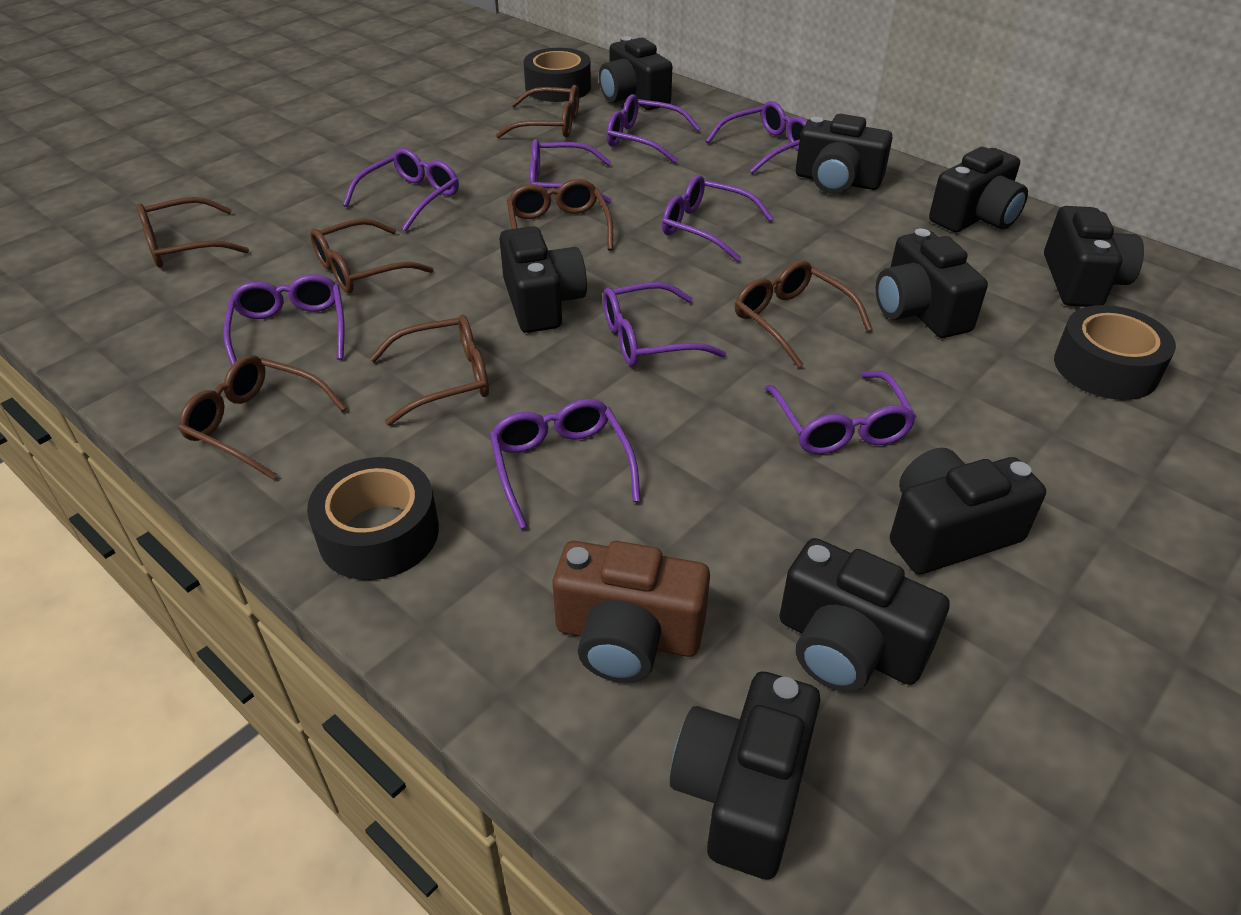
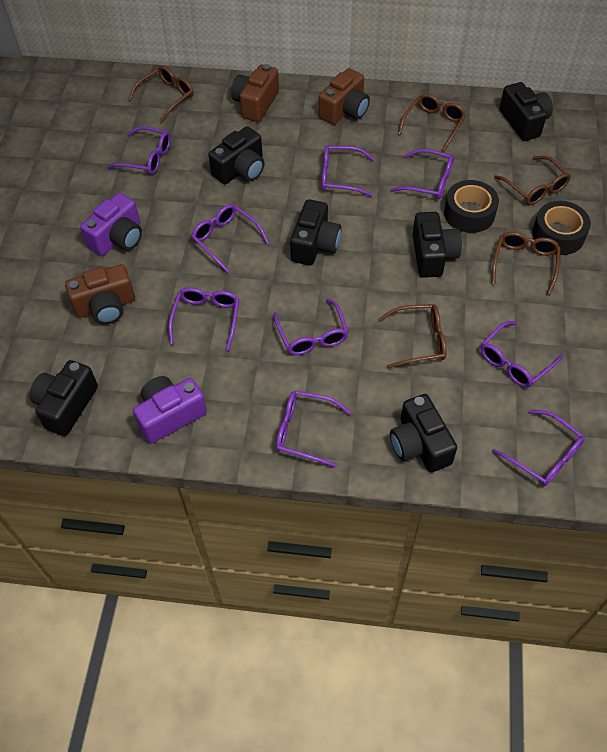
black camera: 9 -> 6
black tape: 3 -> 2
brown camera: 1 -> 3
brown glasses: 7 -> 5
purple camera: 0 -> 2

